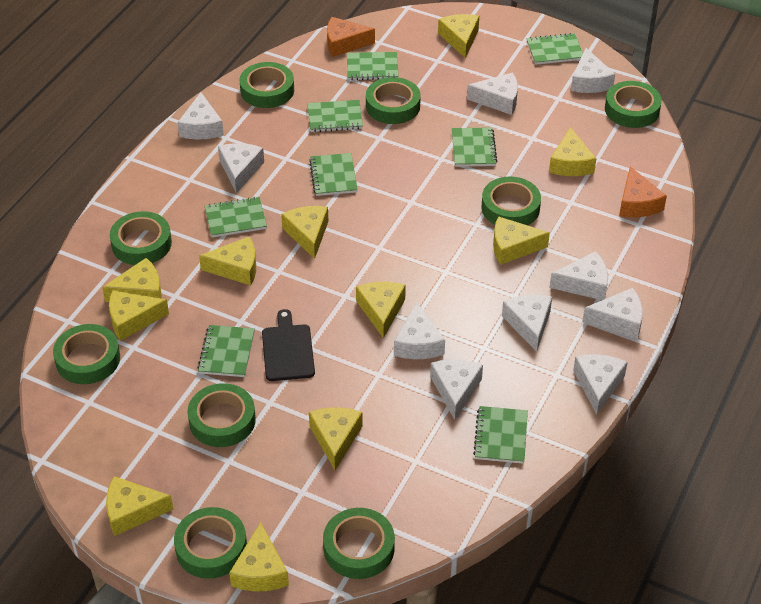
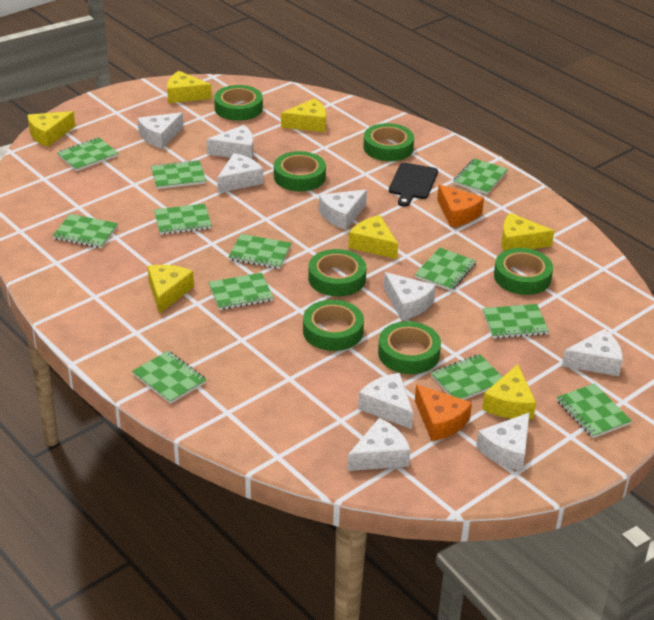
green notebook: 8 -> 12
green tape: 9 -> 7
white cheese: 10 -> 9
yellow cheese: 11 -> 7

